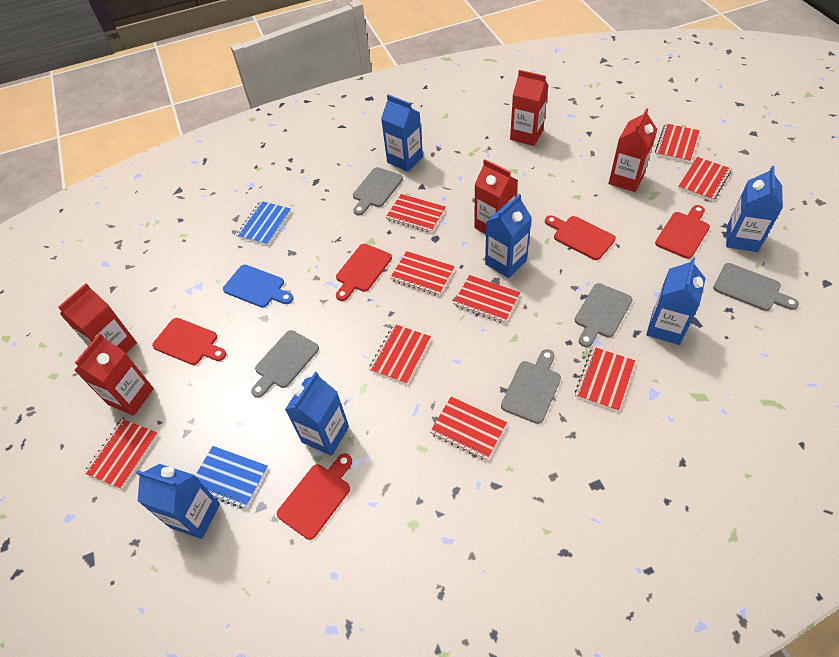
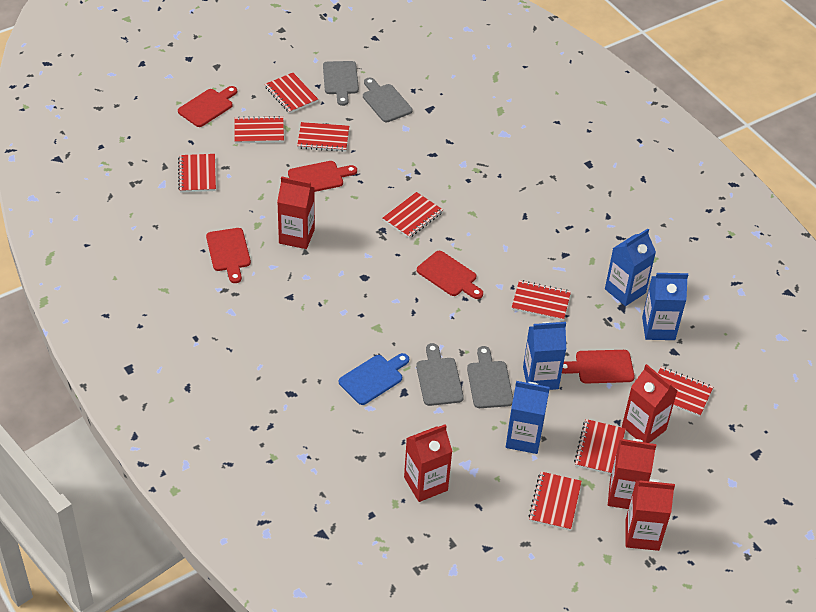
blue carton: 6 -> 4
blue notebook: 2 -> 0
grey cutting board: 5 -> 4

